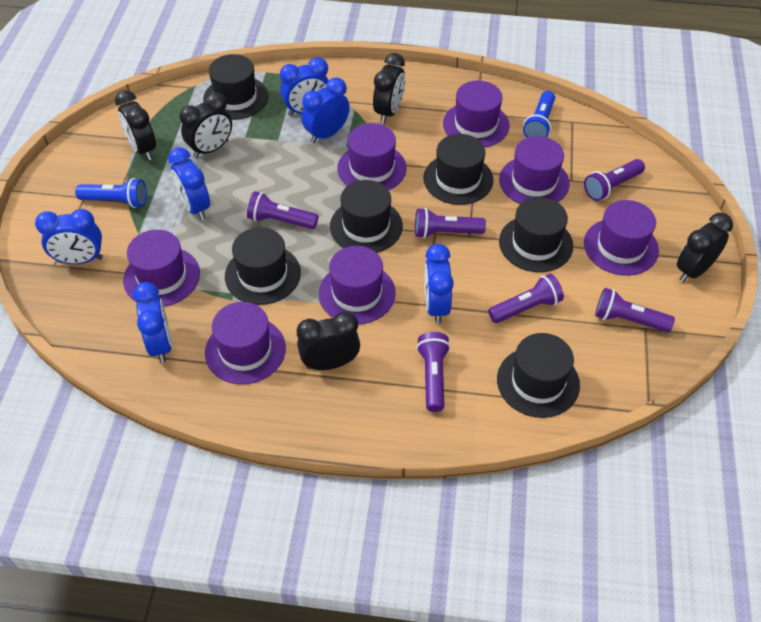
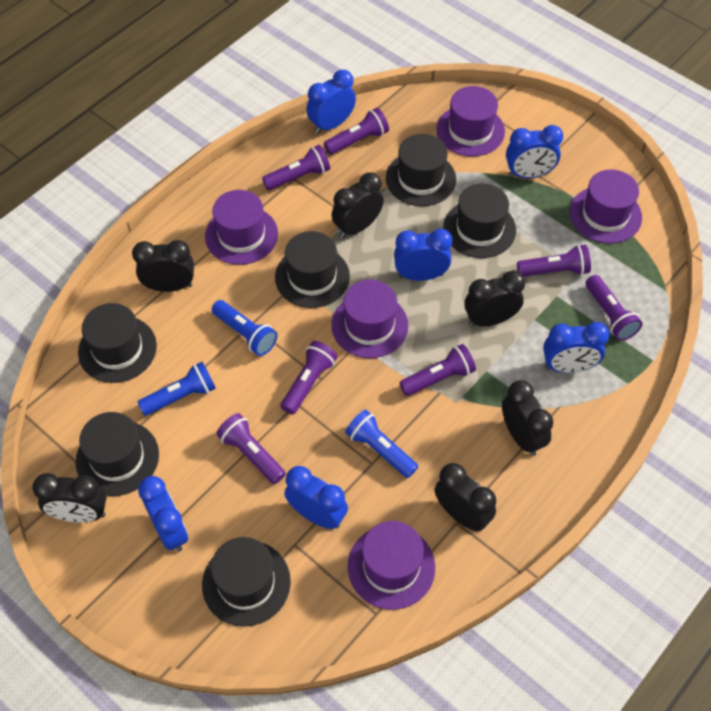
black clock: 5 -> 6
blue flashlight: 2 -> 3
purple flashlight: 6 -> 7
purple hat: 7 -> 5

